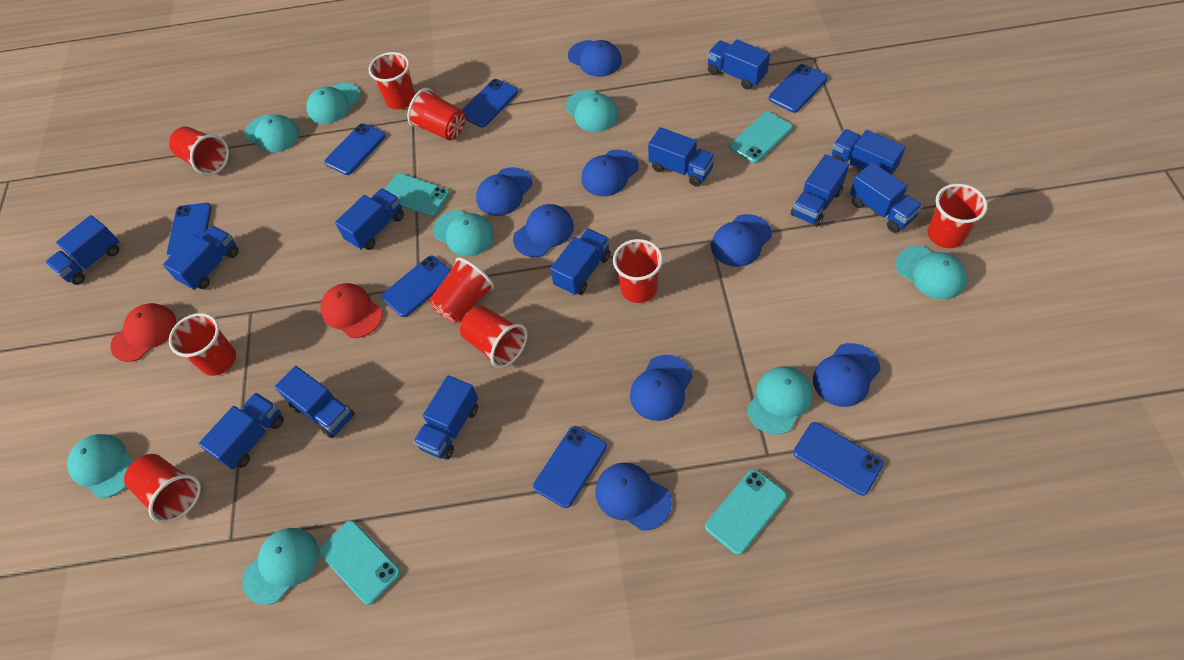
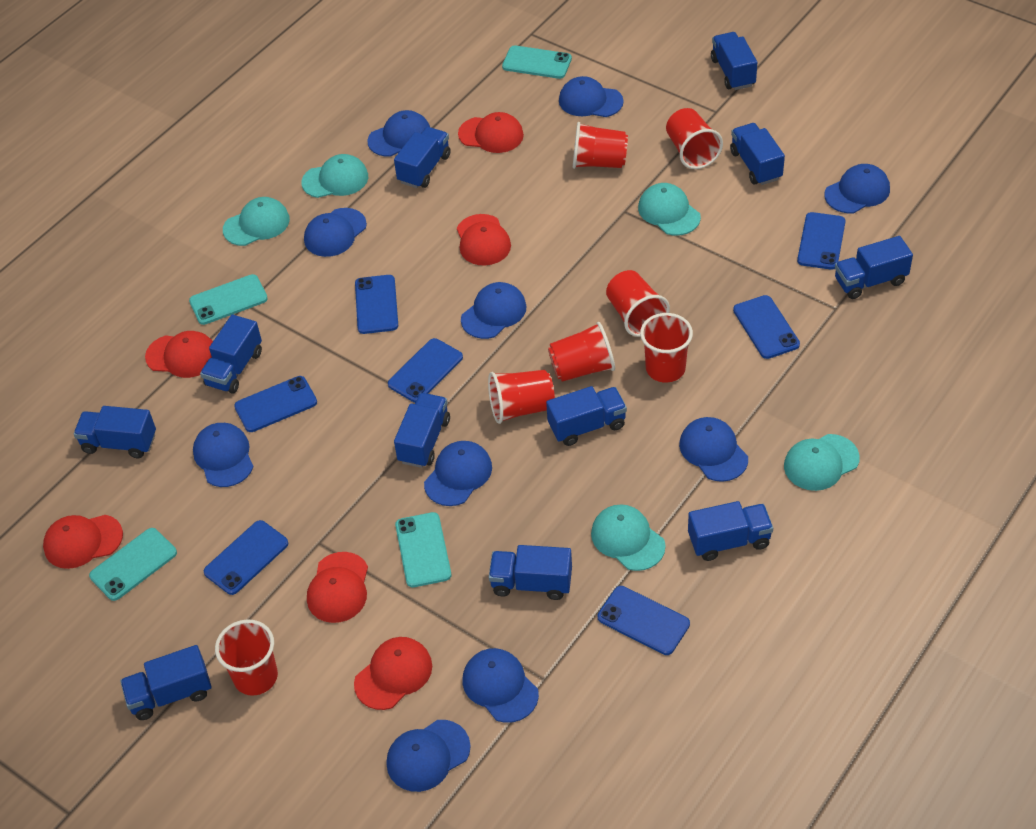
blue cap: 8 -> 10
blue truck: 12 -> 11
red cap: 2 -> 6
red cup: 9 -> 7
turquoise cap: 8 -> 5

